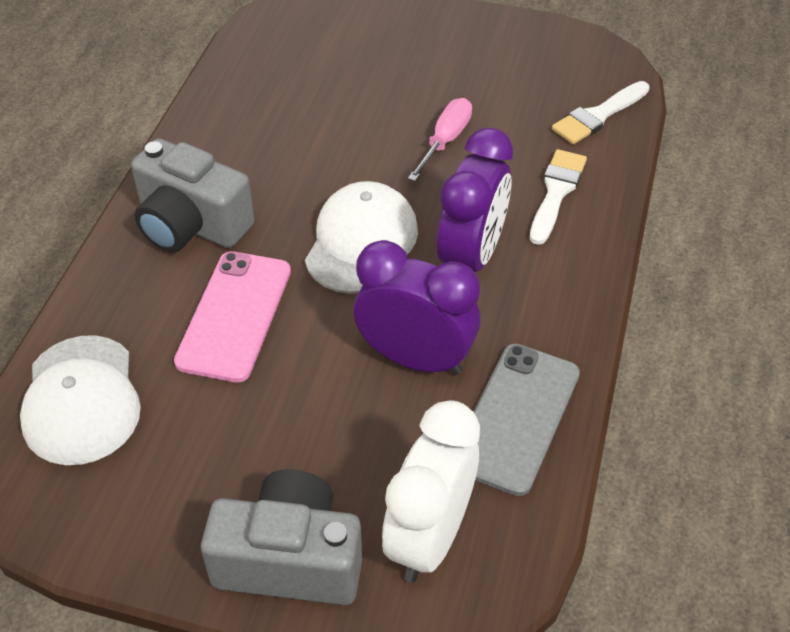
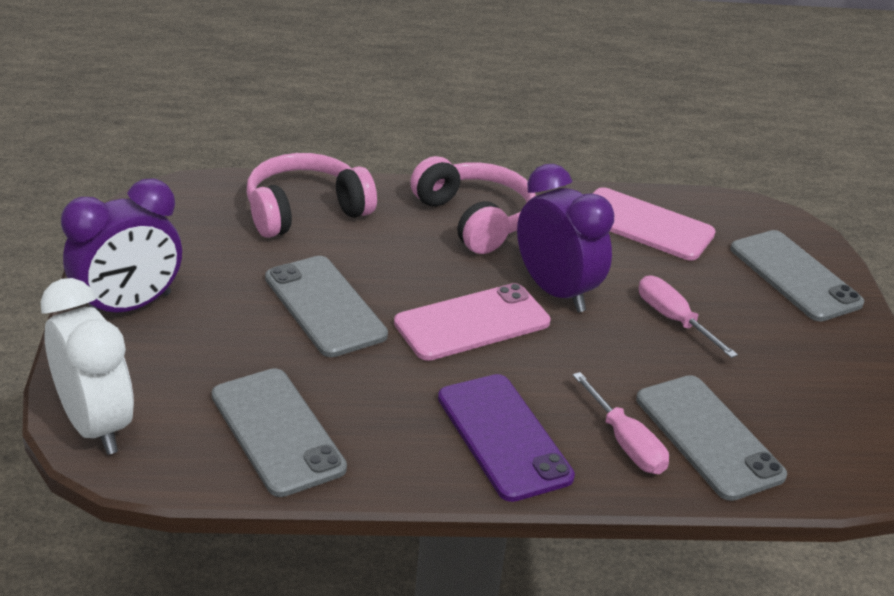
grey camera: 2 -> 0
grey phone: 1 -> 4
pink headphones: 0 -> 2
pink phone: 1 -> 2
pink screwdriver: 1 -> 2
purple phone: 0 -> 1
white brush: 2 -> 0
white cap: 2 -> 0

